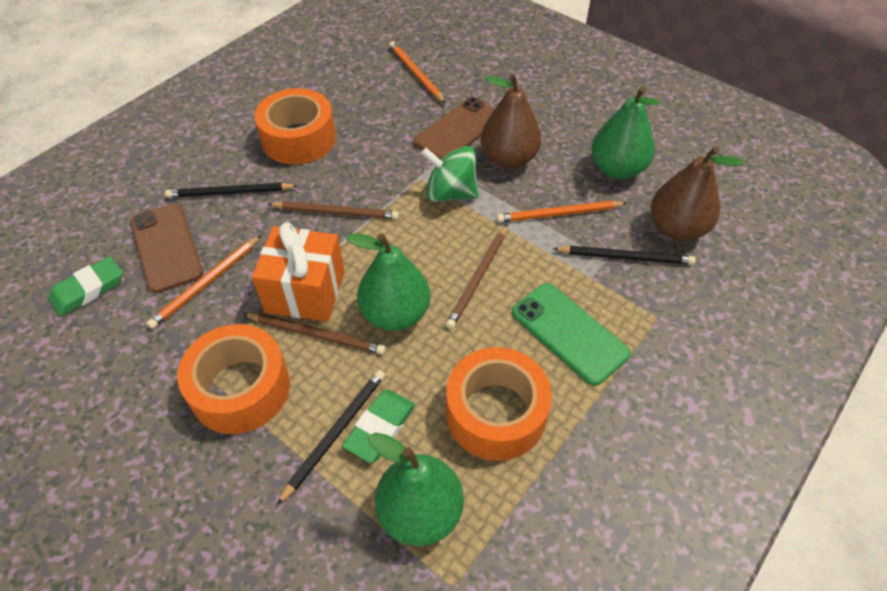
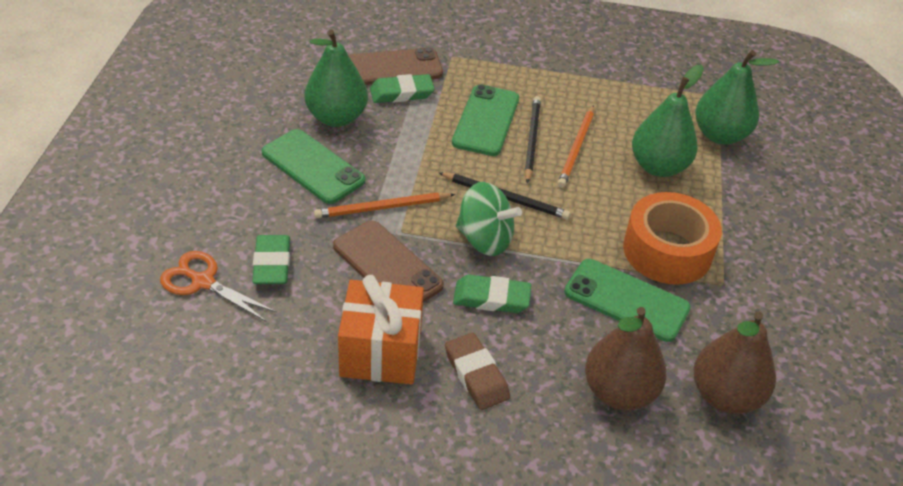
black pencil: 3 -> 2
brown eraser: 0 -> 1
brown pencil: 3 -> 0
green eraser: 2 -> 3
green phone: 1 -> 3
orange pencil: 3 -> 2
orange scissors: 0 -> 1
orange tape: 3 -> 1

